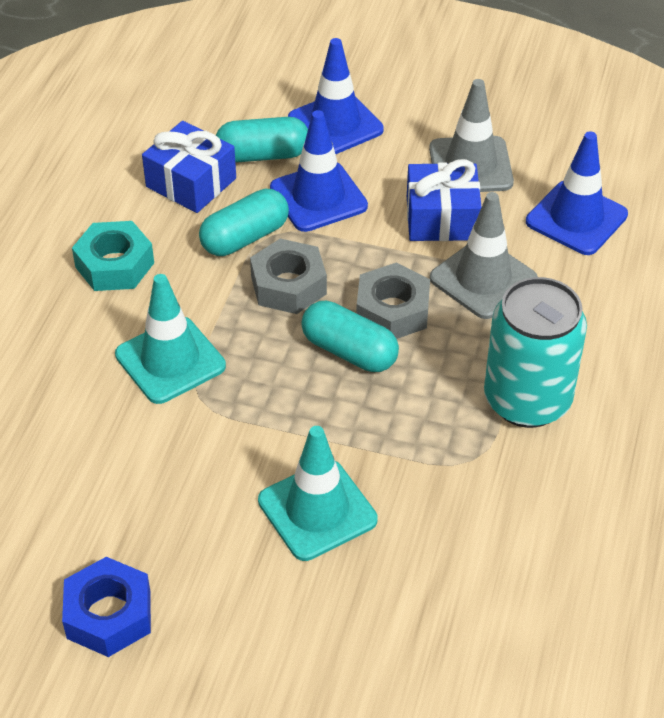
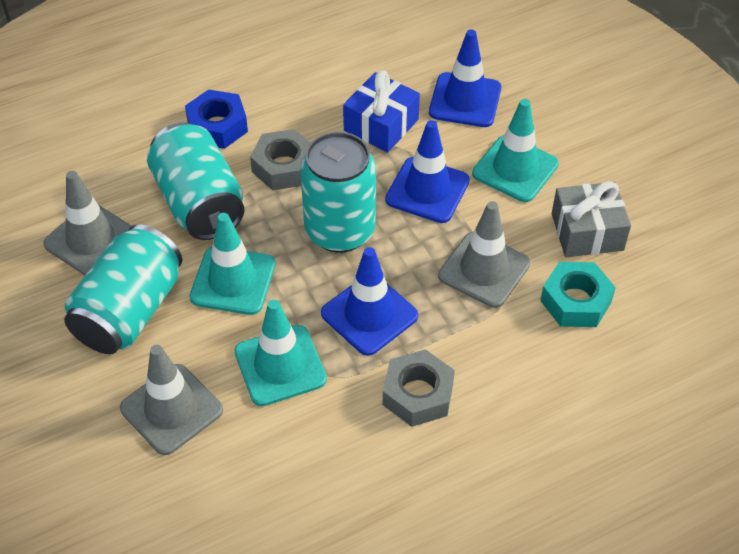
blue gift: 2 -> 1
grey gift: 0 -> 1
grey traffic cone: 2 -> 3
turquoise can: 1 -> 3
turquoise capsule: 3 -> 0
turquoise traffic cone: 2 -> 3

